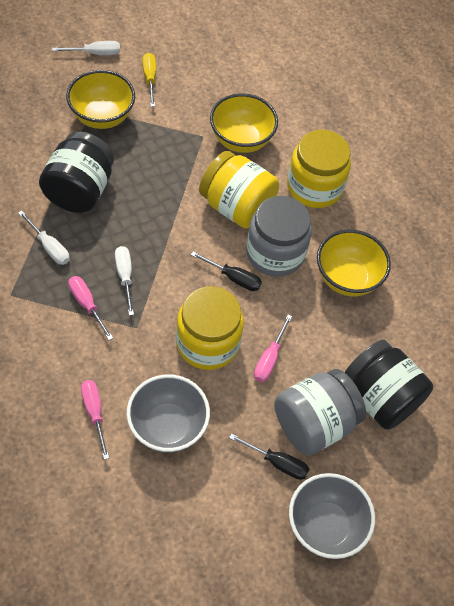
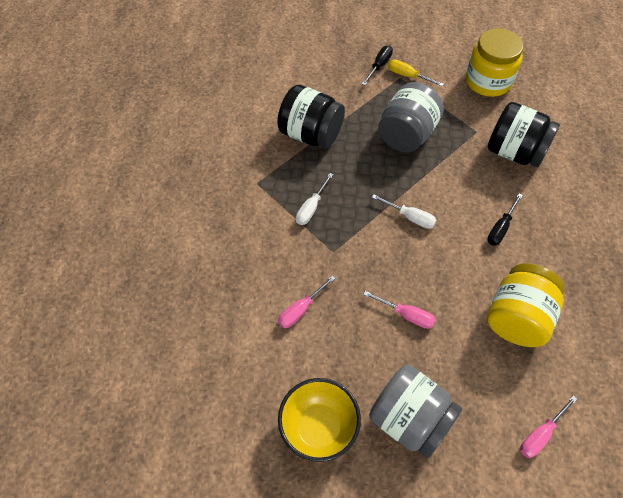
grey bowl: 2 -> 0
white screwdriver: 3 -> 2
yellow bowl: 3 -> 1
yellow jar: 3 -> 2

